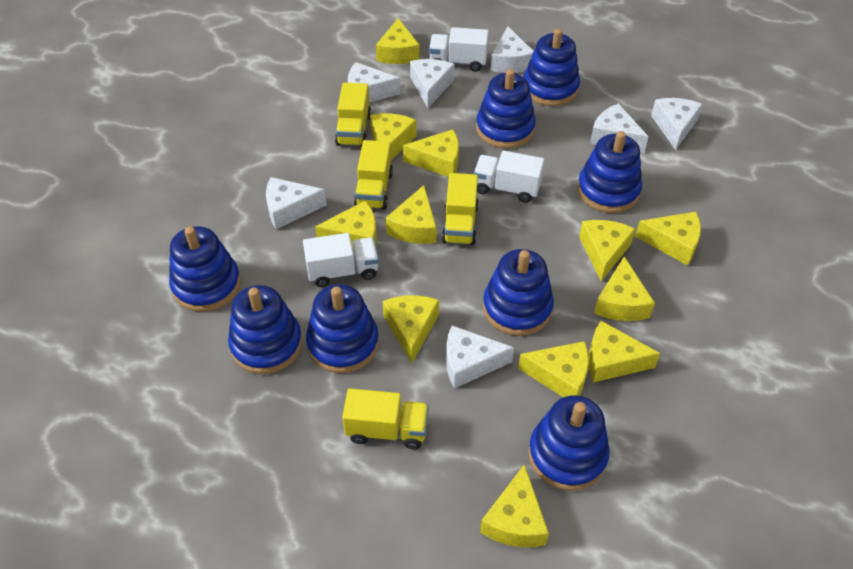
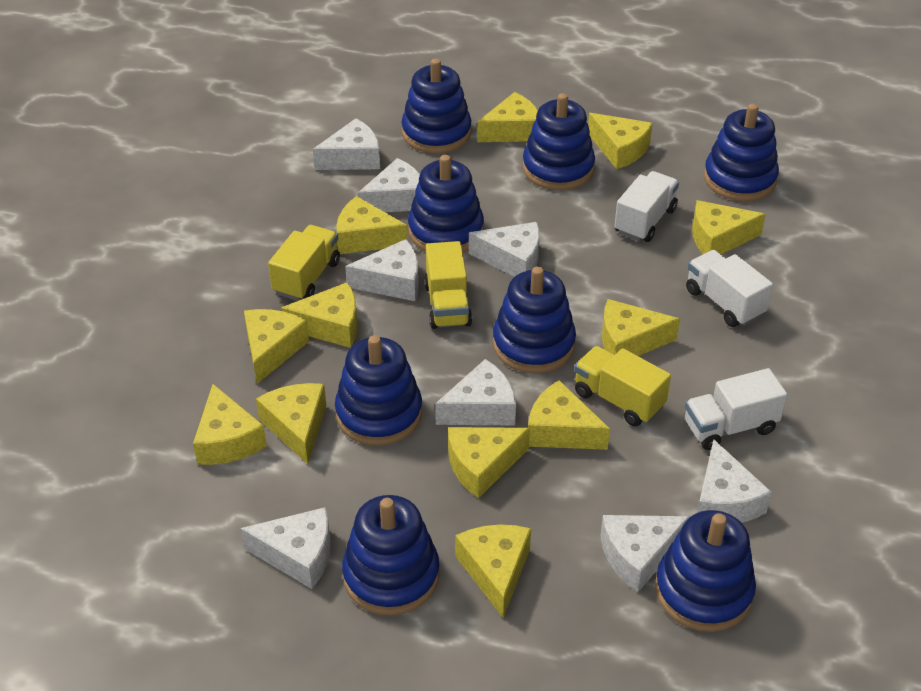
white cheese: 7 -> 8
yellow truck: 4 -> 3

